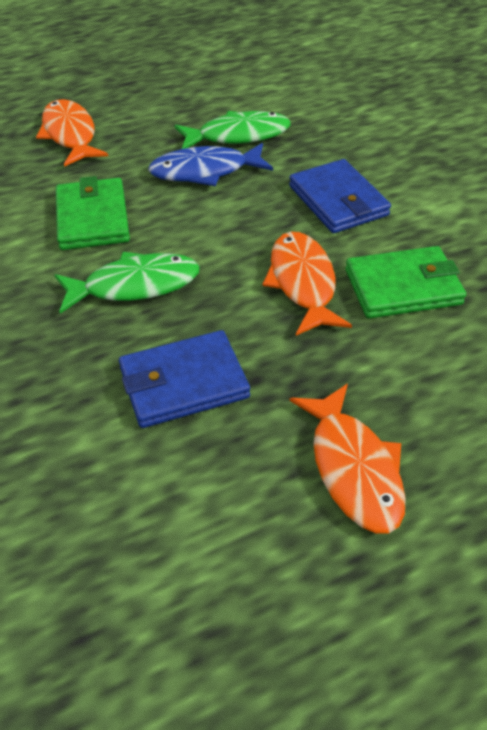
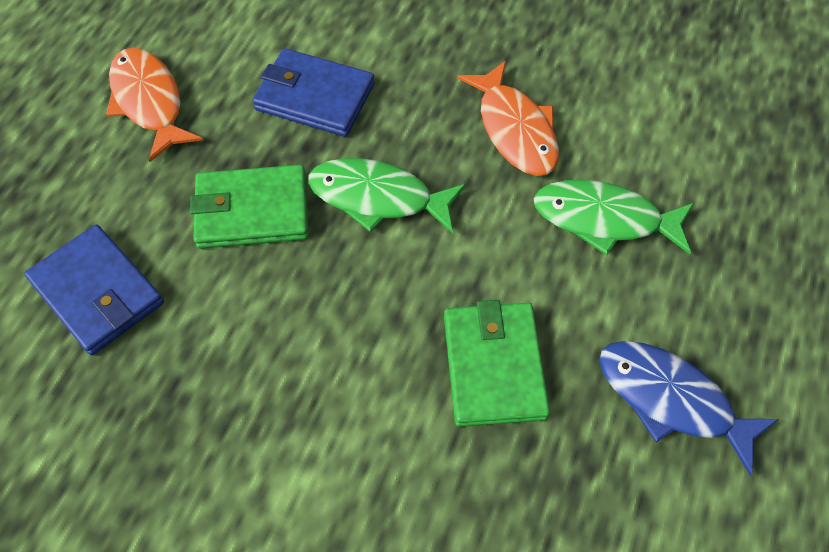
orange fish: 3 -> 2

